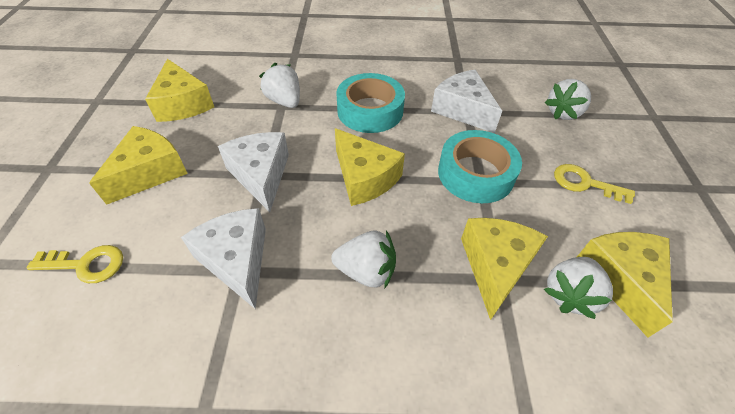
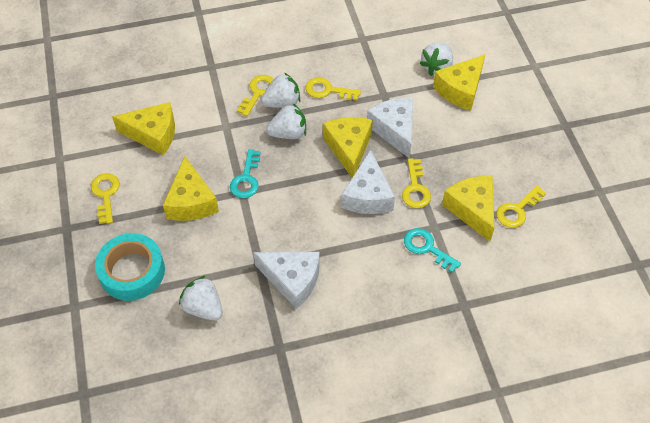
turquoise key: 0 -> 2
turquoise tape: 2 -> 1
yellow key: 2 -> 5

